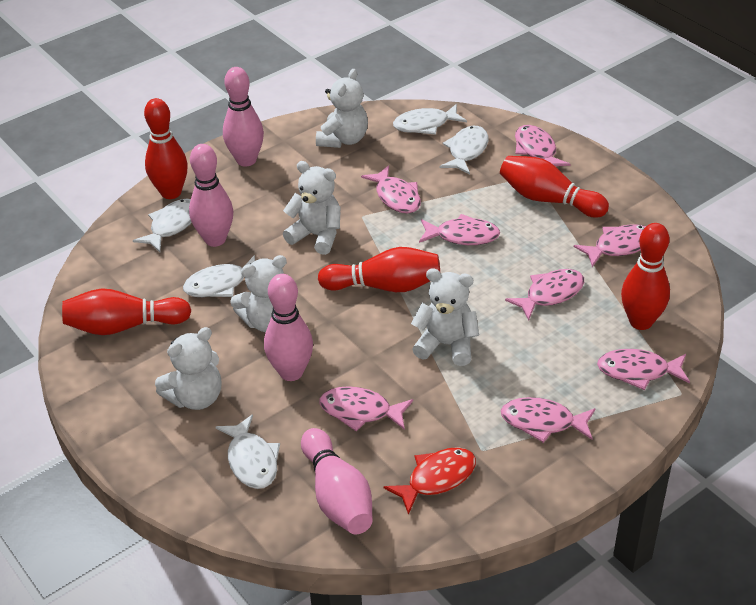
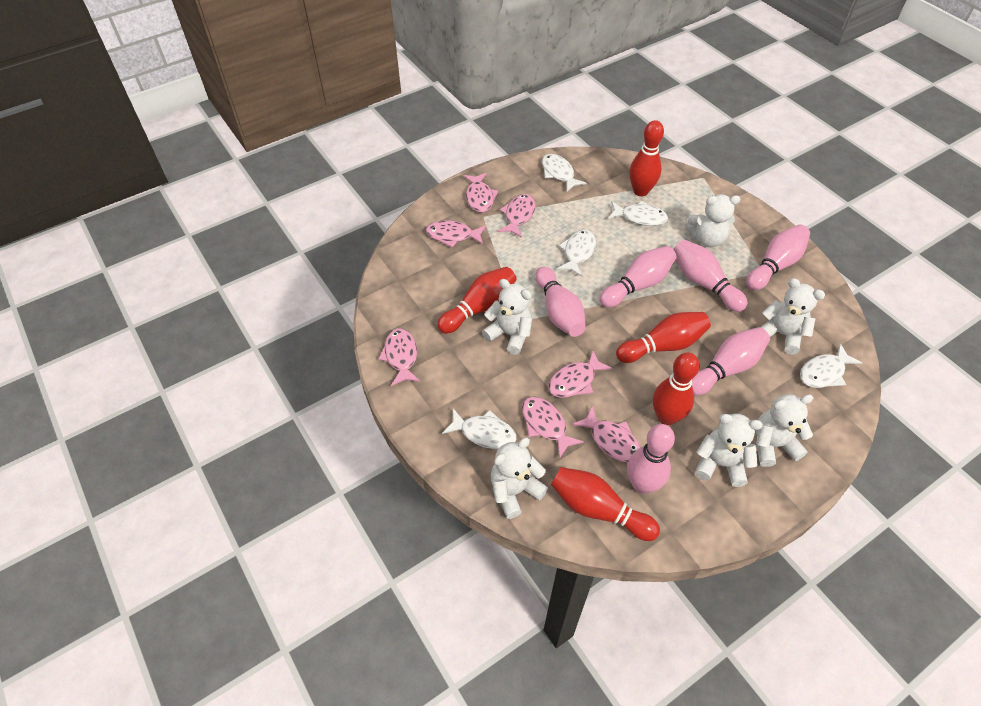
pink bowling pin: 4 -> 6
pink fish: 8 -> 7
red fish: 1 -> 0
white teddy bear: 5 -> 6

